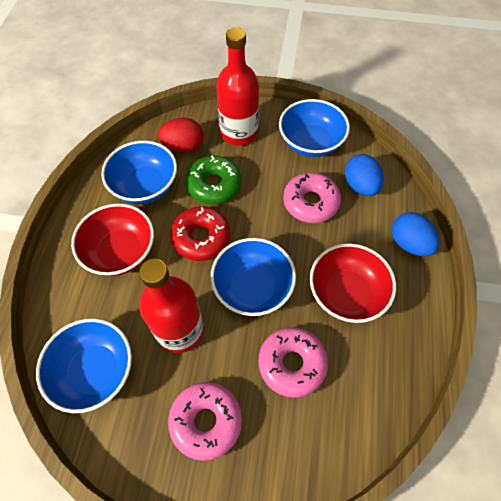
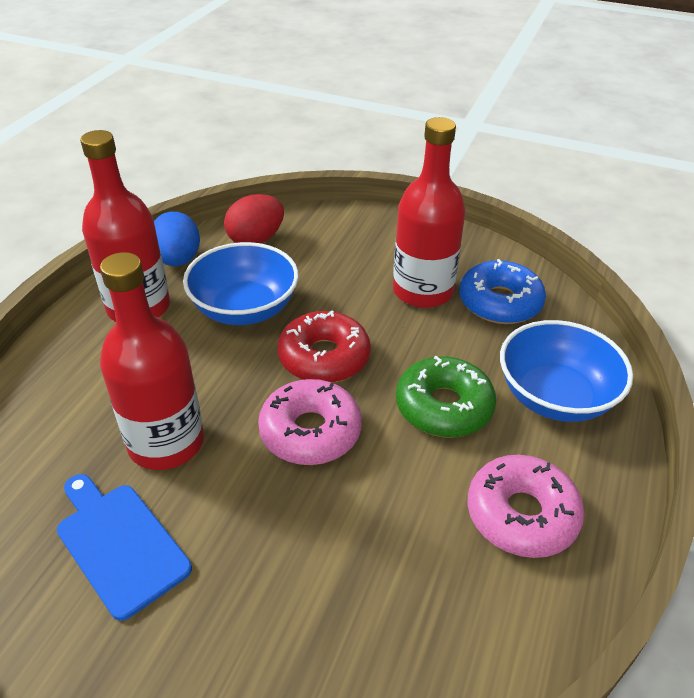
blue bowl: 4 -> 2
blue cutting board: 0 -> 1
blue donut: 0 -> 1
blue egg: 2 -> 1
pink donut: 3 -> 2
red bottle: 2 -> 3
red bowl: 2 -> 0

